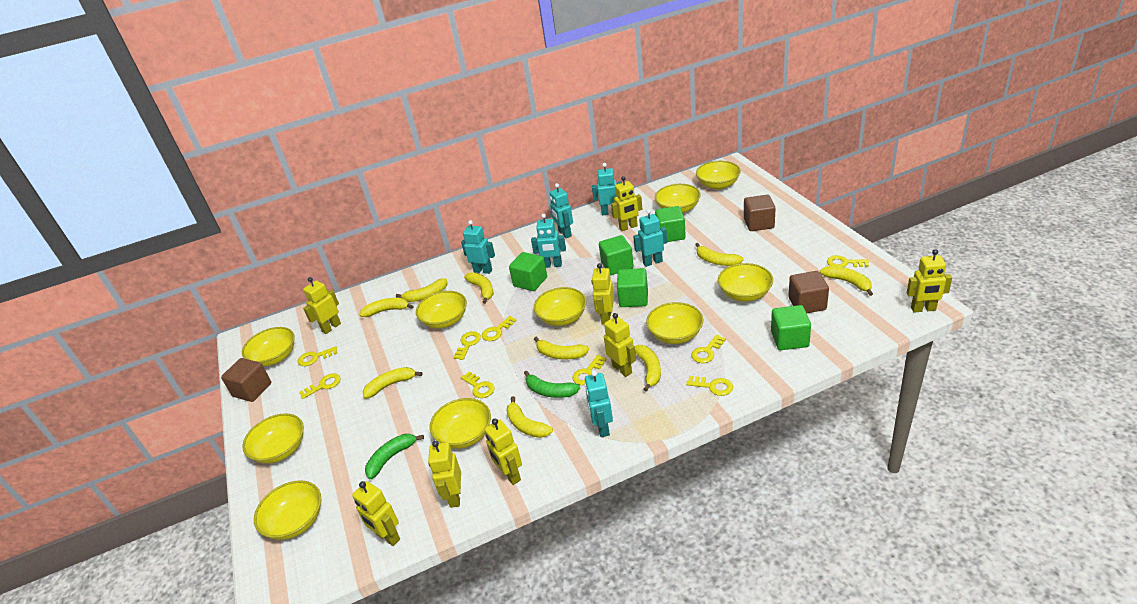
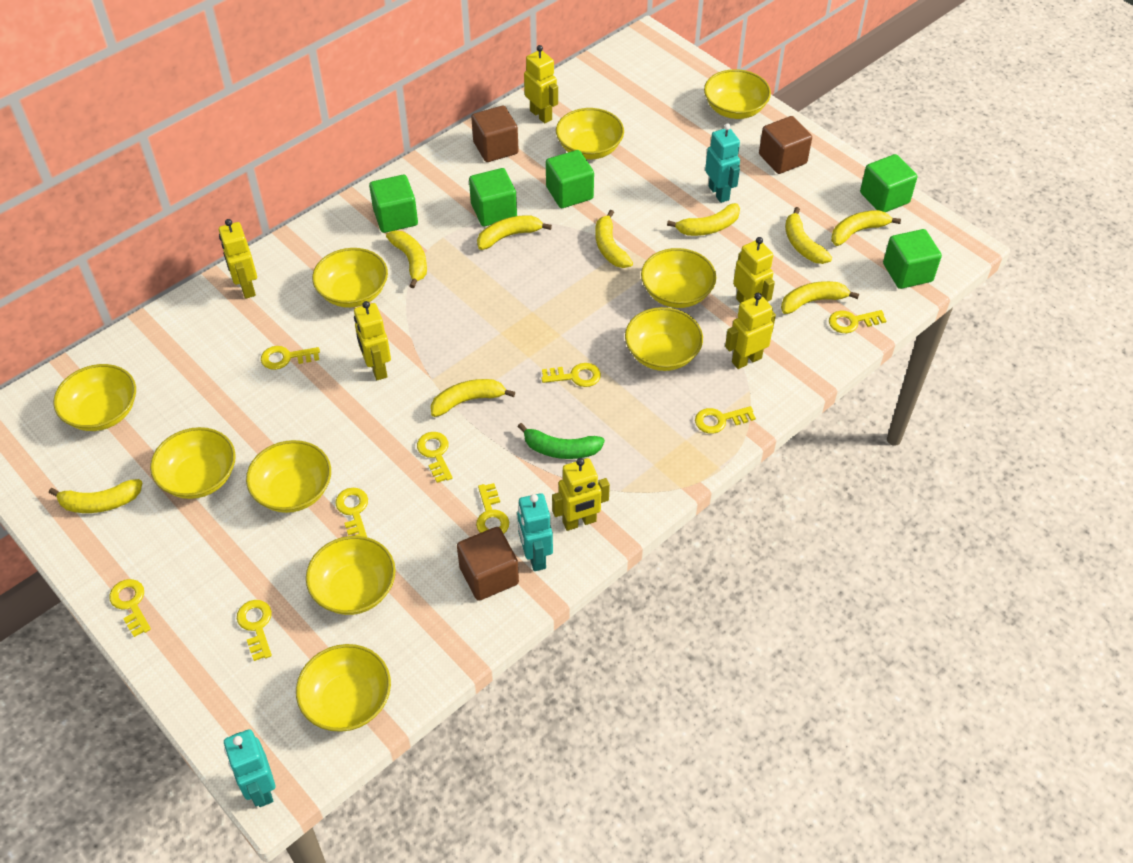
green banana: 2 -> 1
turquoise robot: 6 -> 3
yellow robot: 8 -> 6

